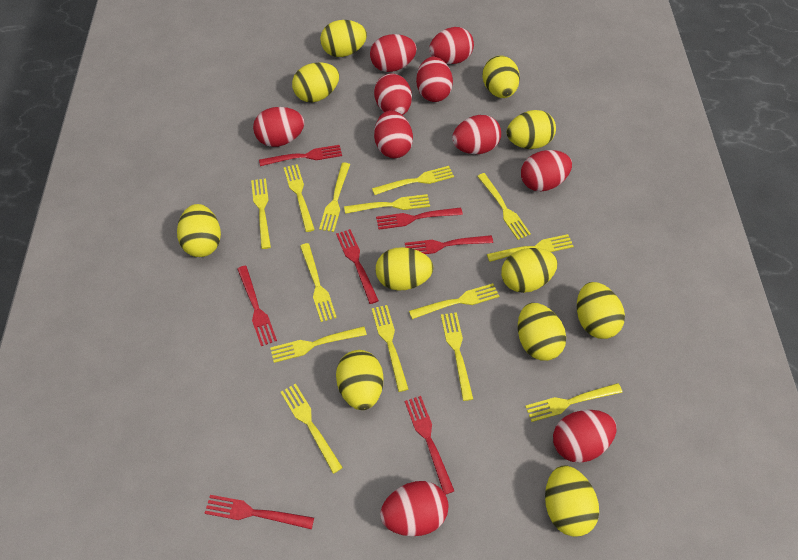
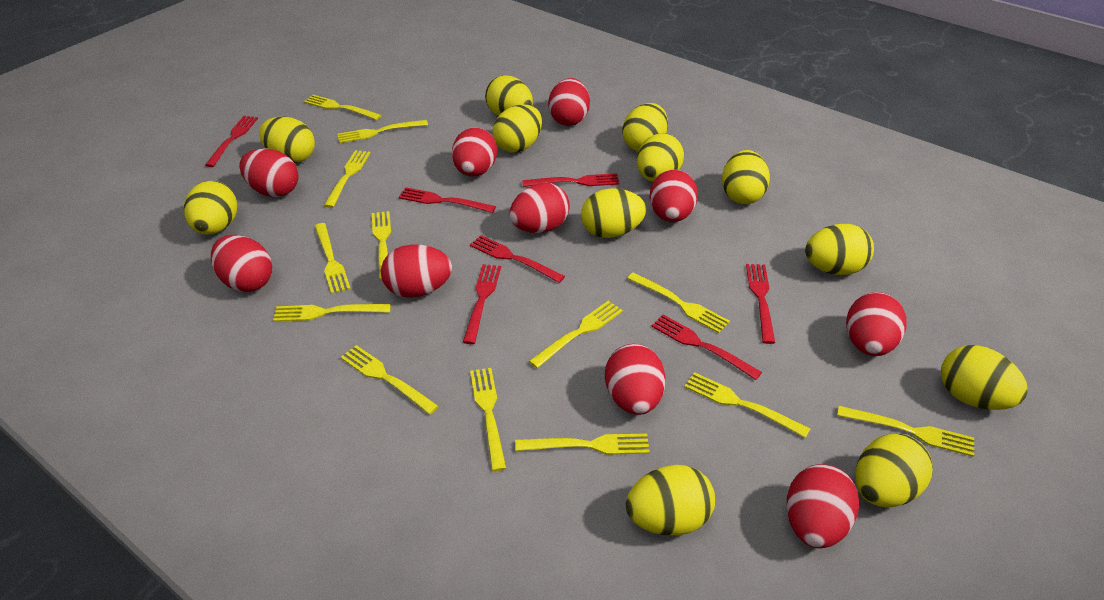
yellow egg: 11 -> 12
yellow fork: 14 -> 13

